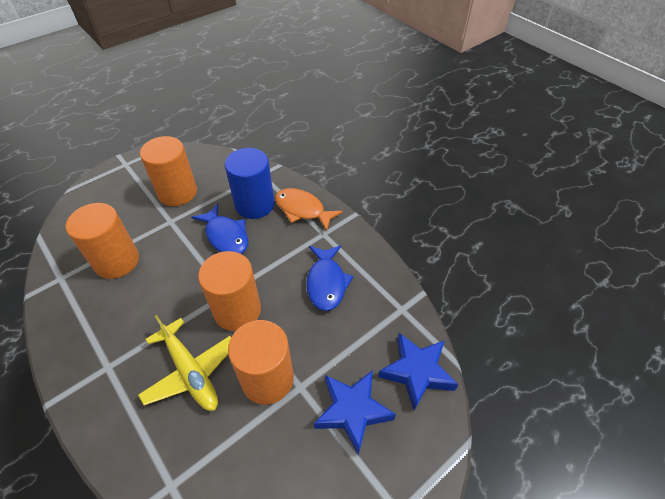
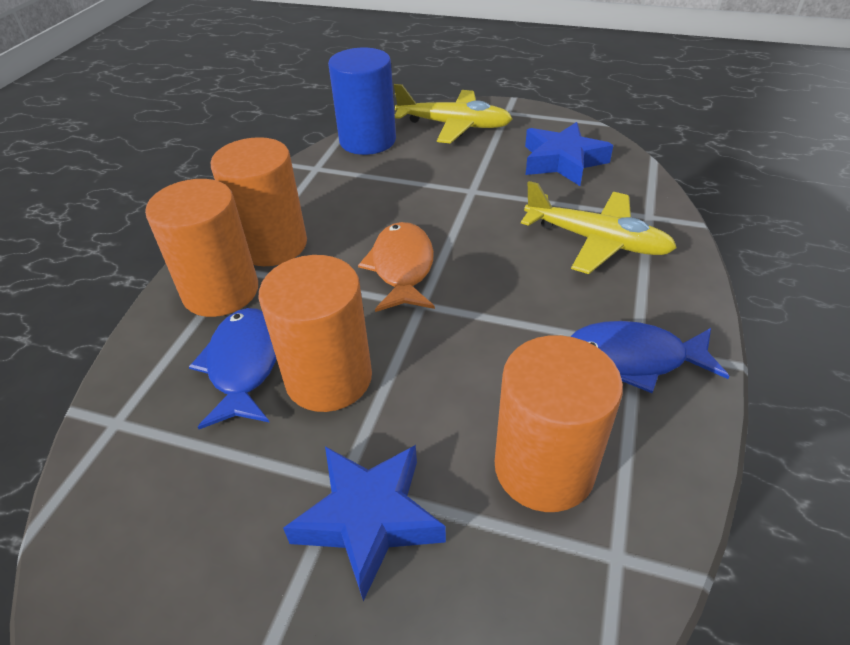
yellow plane: 1 -> 2

